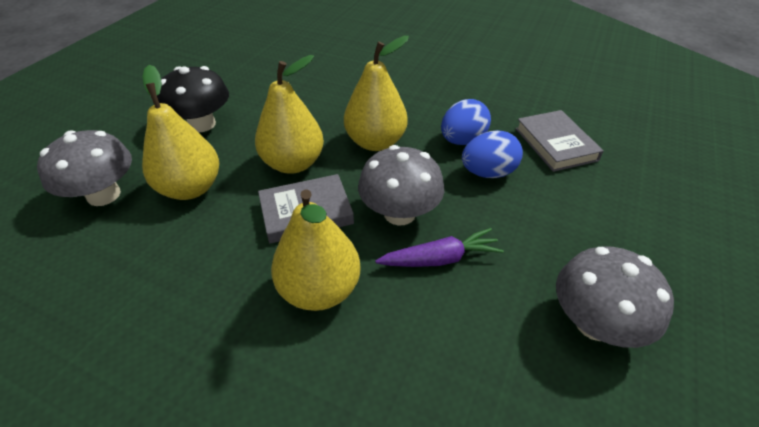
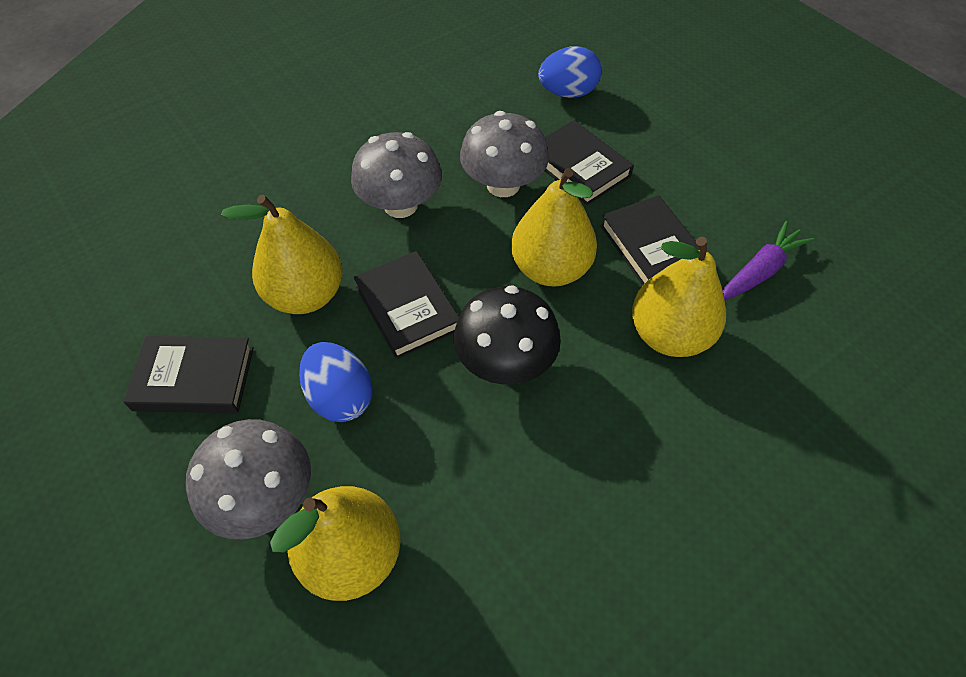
black book: 0 -> 4
grey book: 2 -> 0

